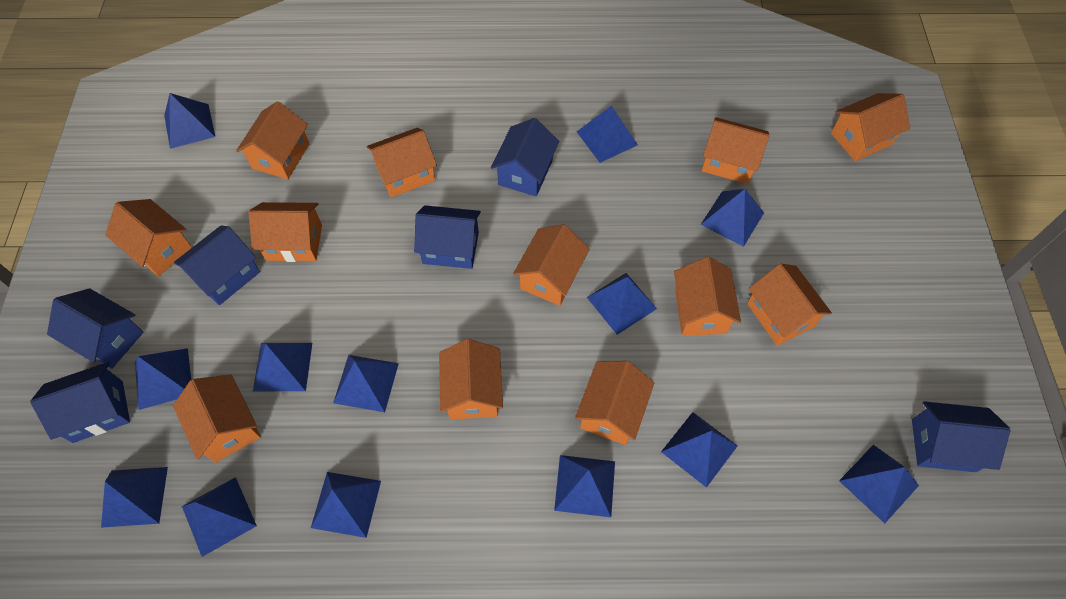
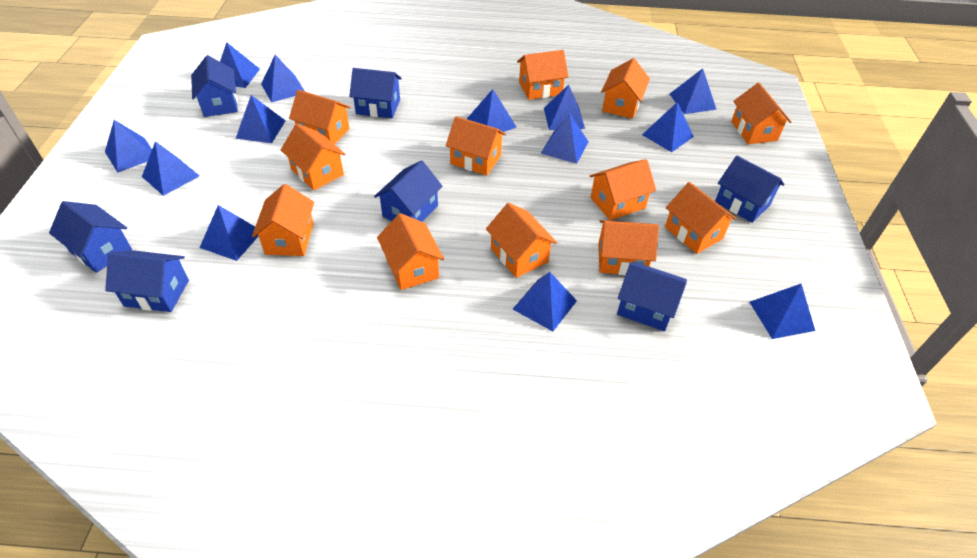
blue house: 6 -> 7

